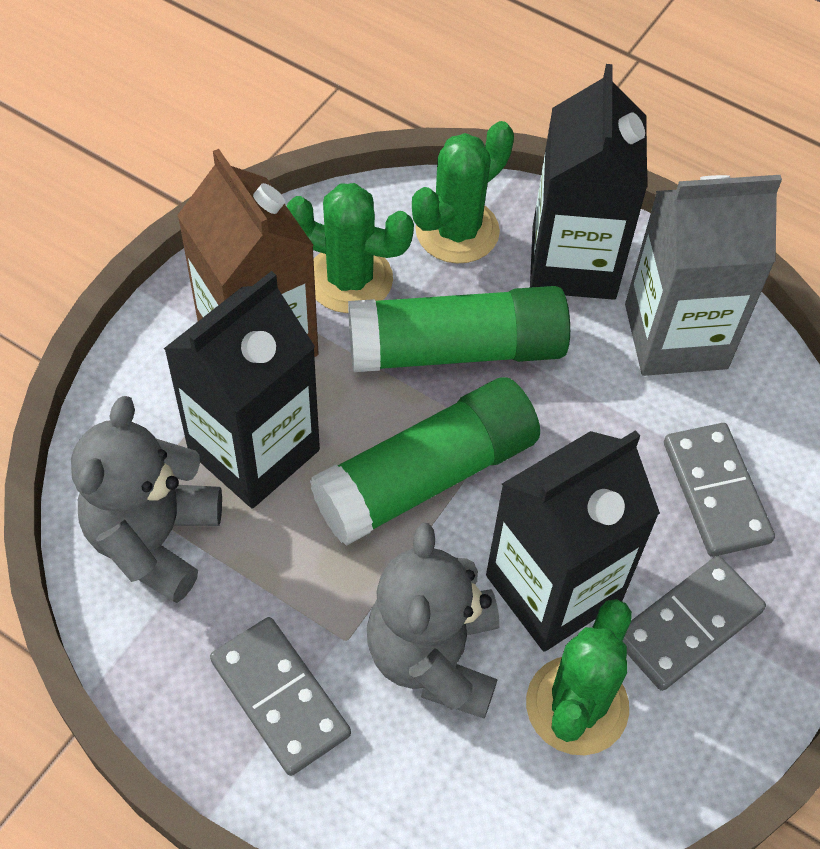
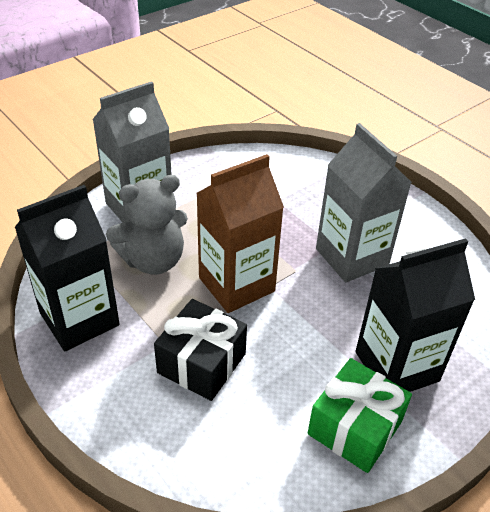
black carton: 3 -> 2
black gift: 0 -> 1
green cactus: 3 -> 0
green gift: 0 -> 1
green glue stick: 2 -> 0
grey carton: 1 -> 2
grey domino: 3 -> 0
grey teddy bear: 2 -> 1

